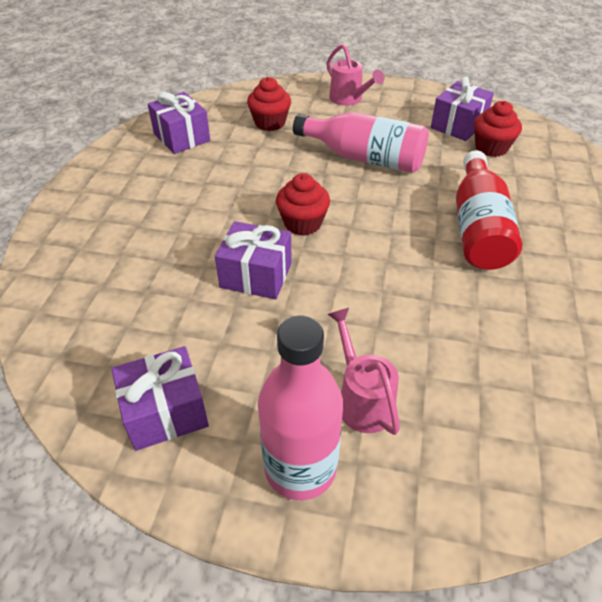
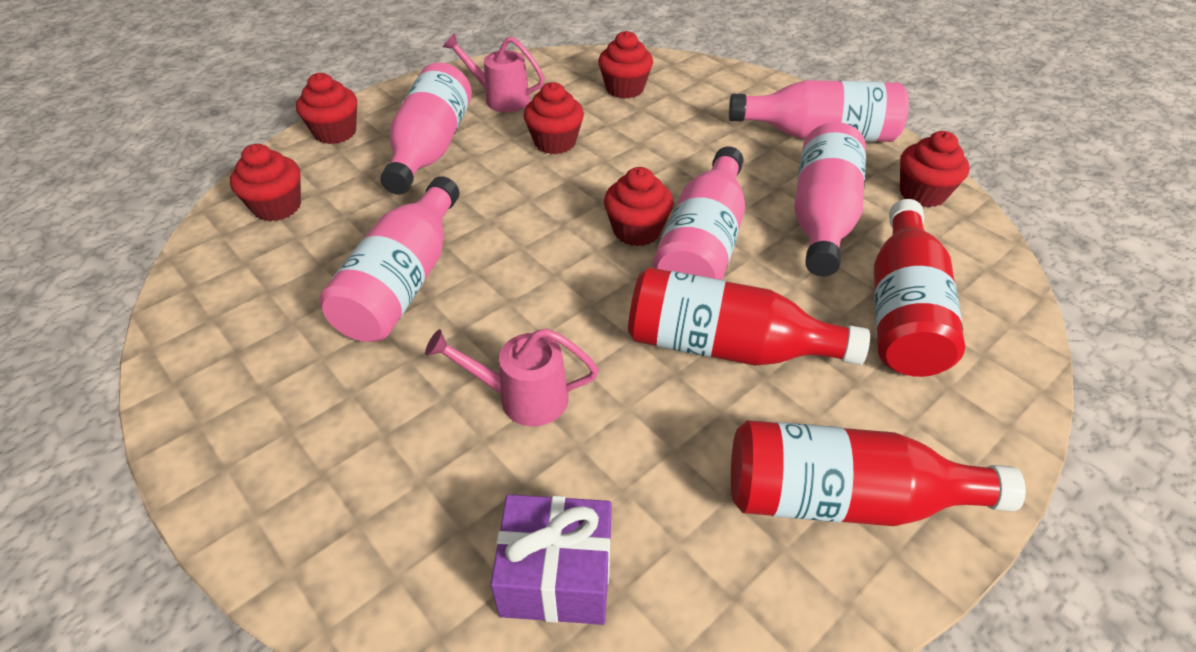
pink bottle: 2 -> 5
purple gift: 4 -> 1
red bottle: 1 -> 3
red cupcake: 3 -> 6

